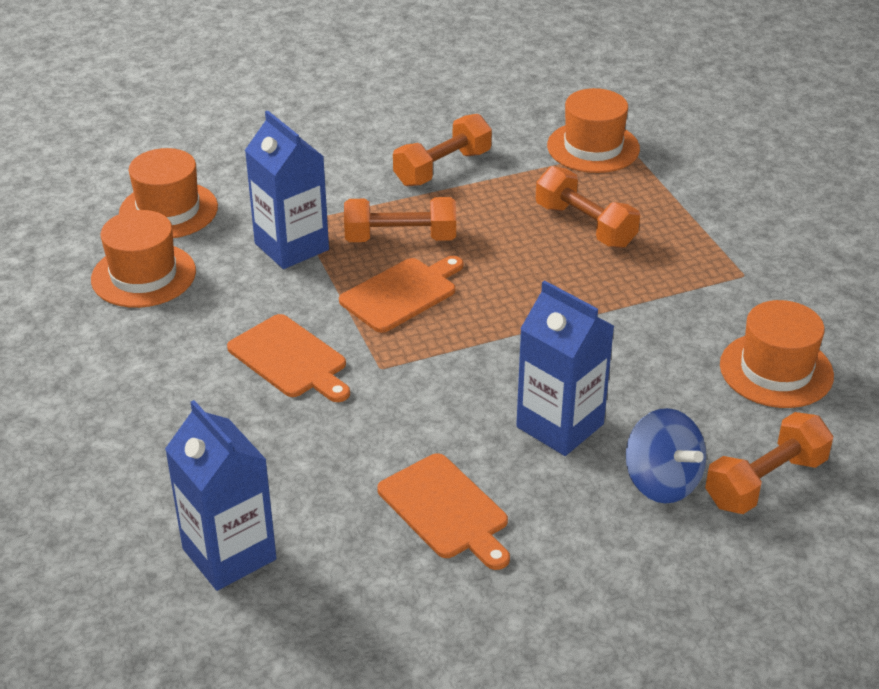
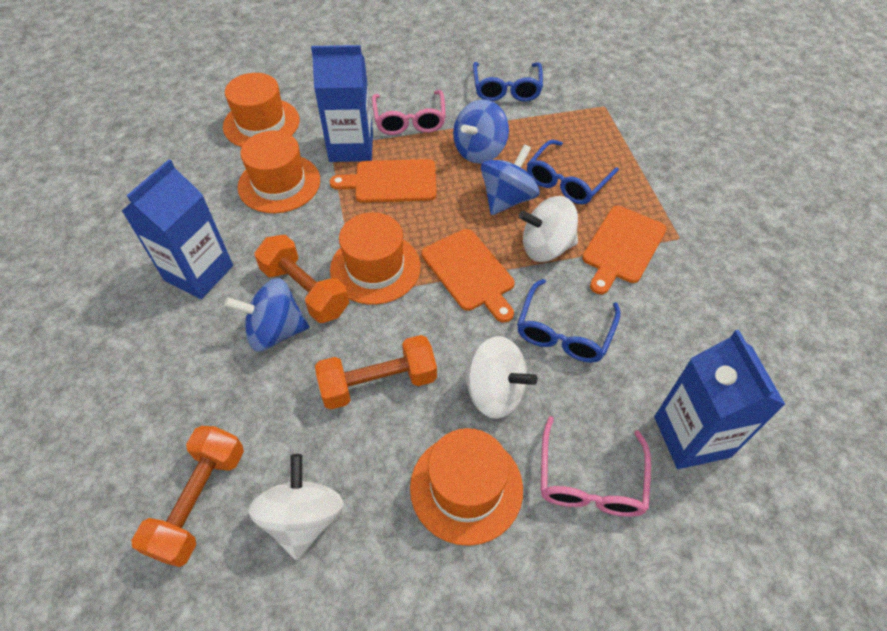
blue glasses: 0 -> 3
blue spinning top: 1 -> 3
orange dumbbell: 4 -> 3
pink glasses: 0 -> 2
white spinning top: 0 -> 3

